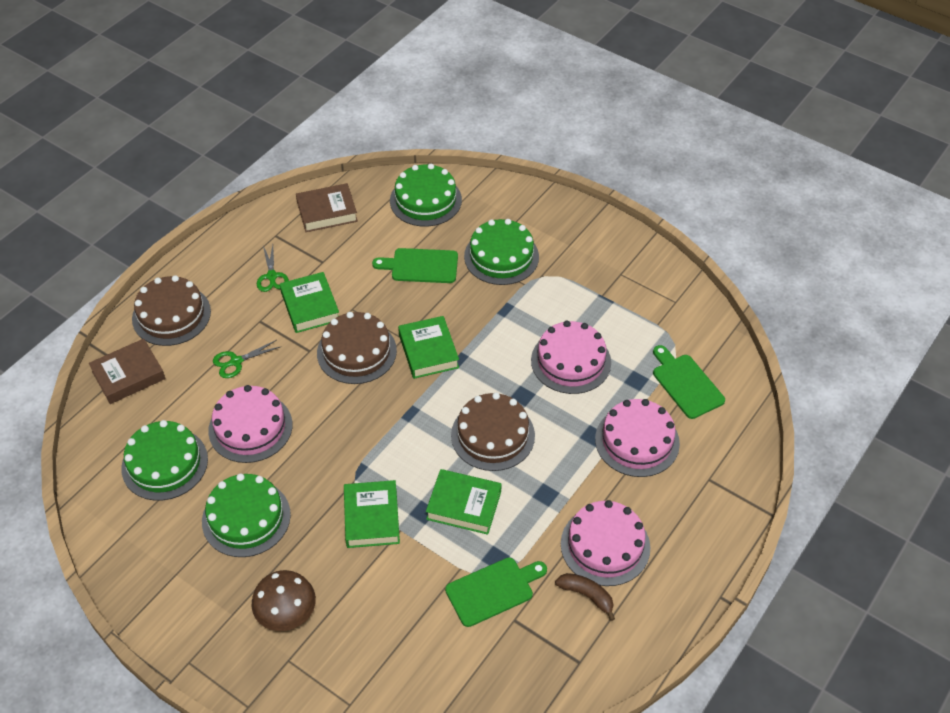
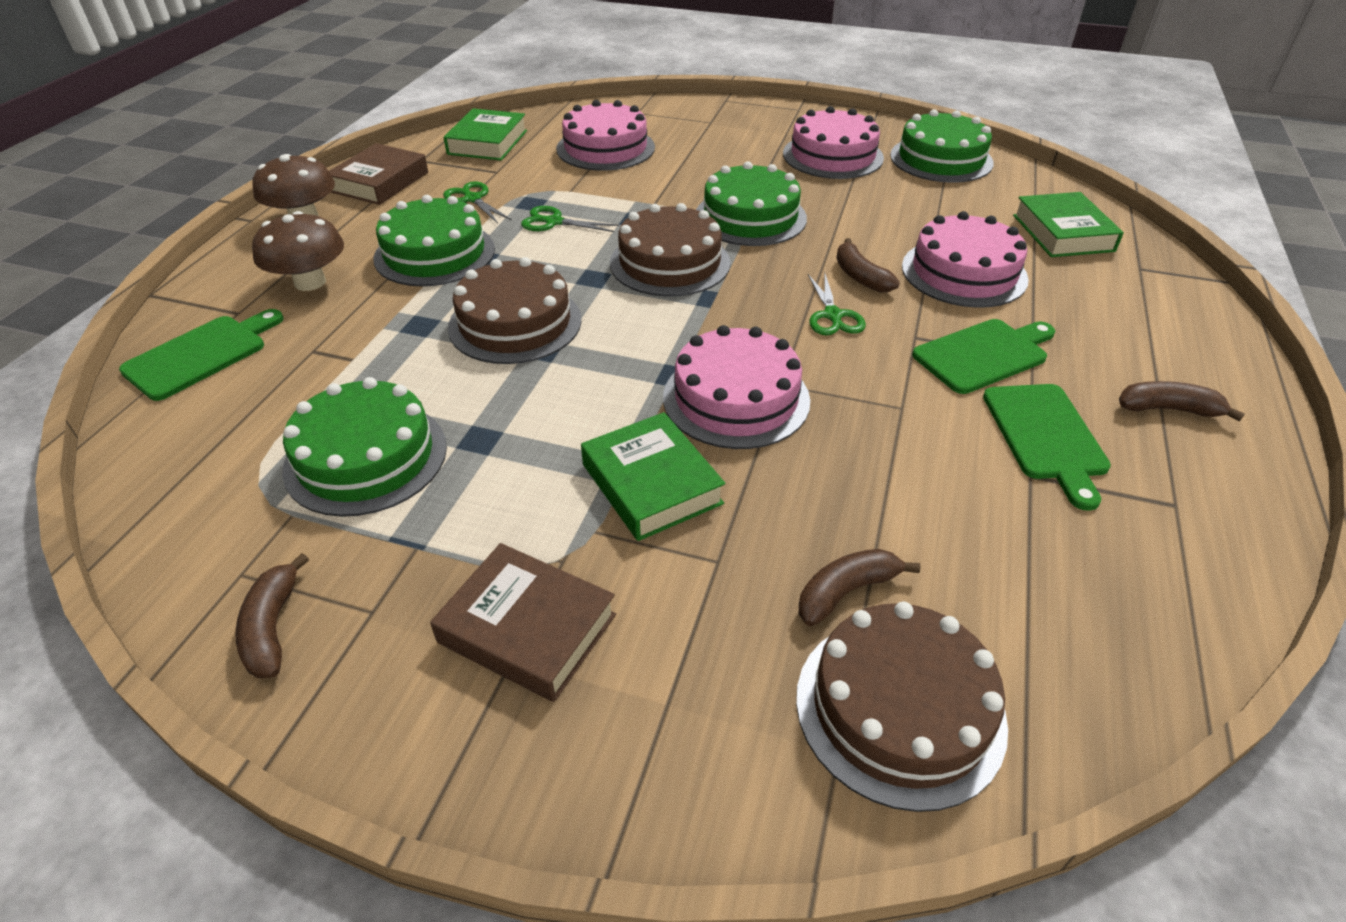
brown banana: 1 -> 4
brown mushroom: 1 -> 2
green book: 4 -> 3
green scissors: 2 -> 3

